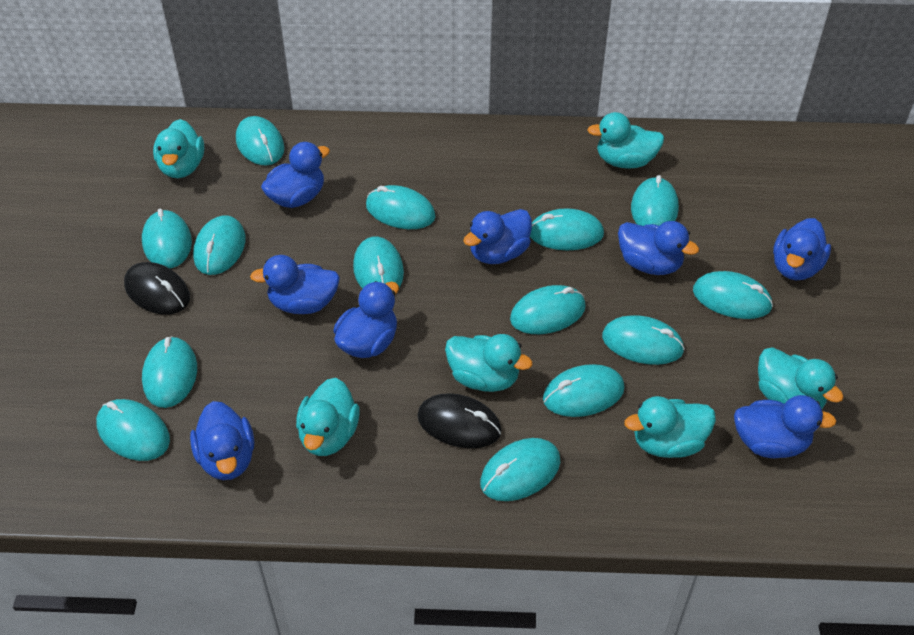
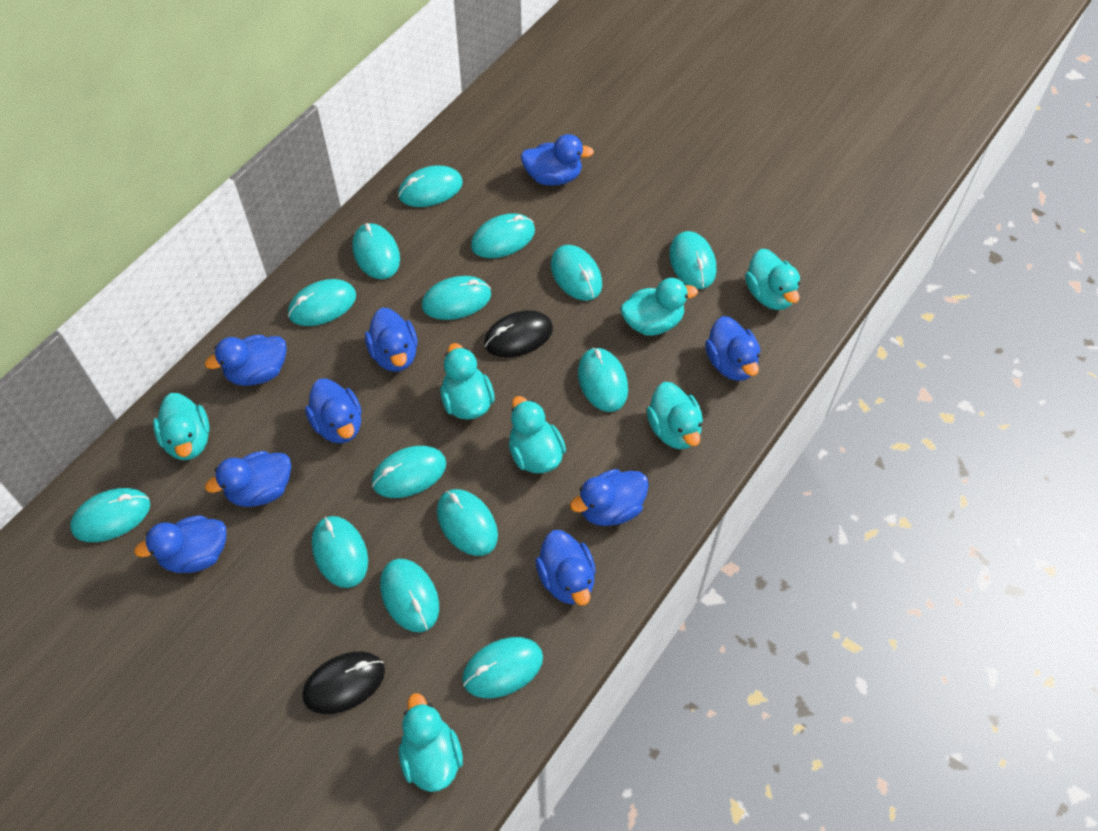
blue duck: 8 -> 9
turquoise duck: 6 -> 7

